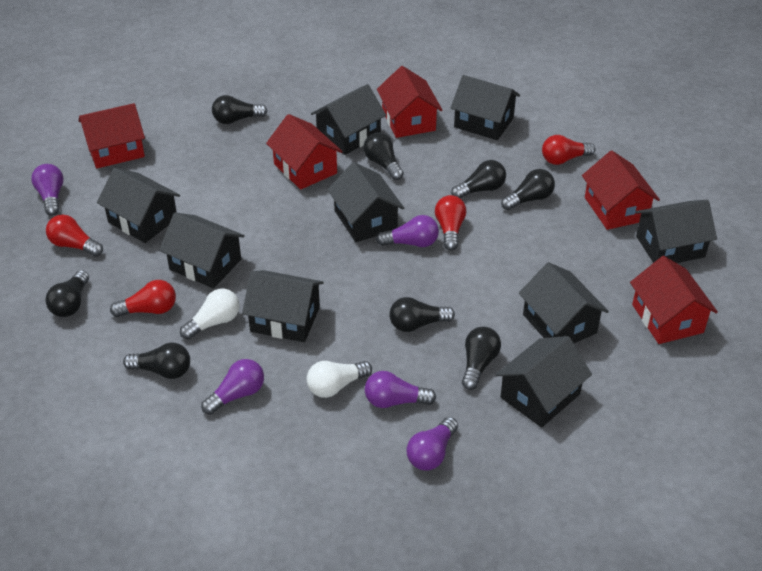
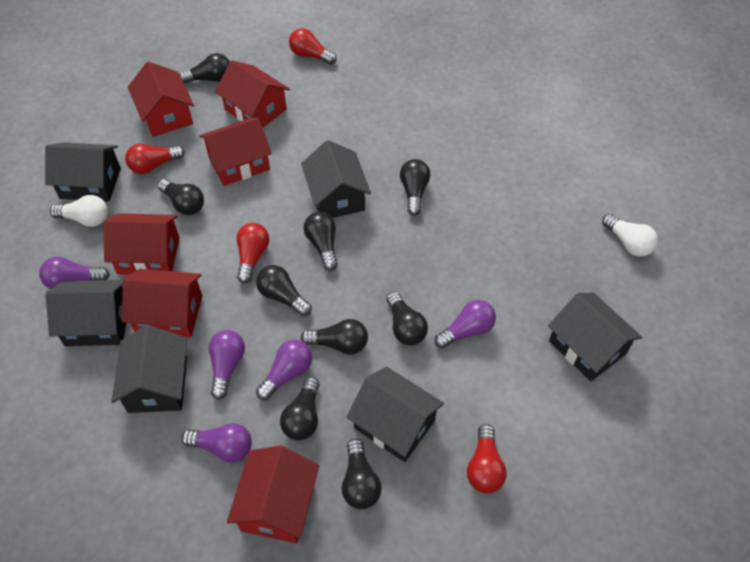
black house: 9 -> 6
black light bulb: 8 -> 9
red house: 5 -> 6

